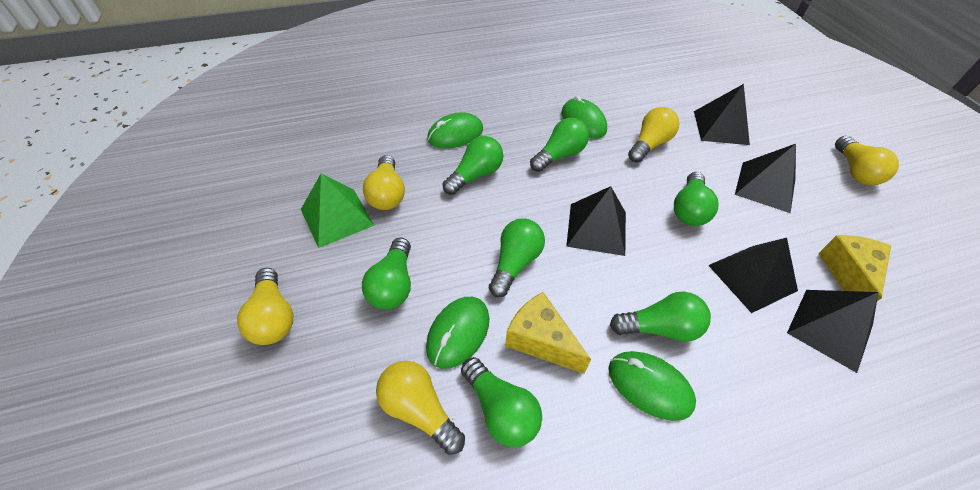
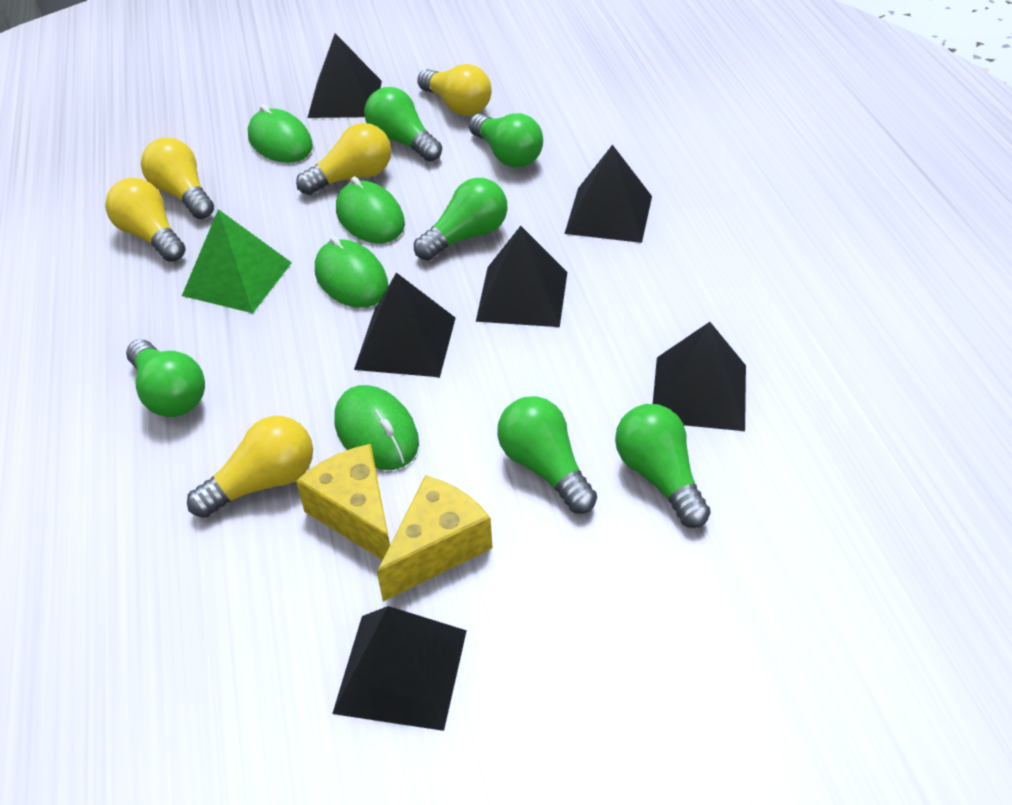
black pyramid: 5 -> 6
green light bulb: 7 -> 6

